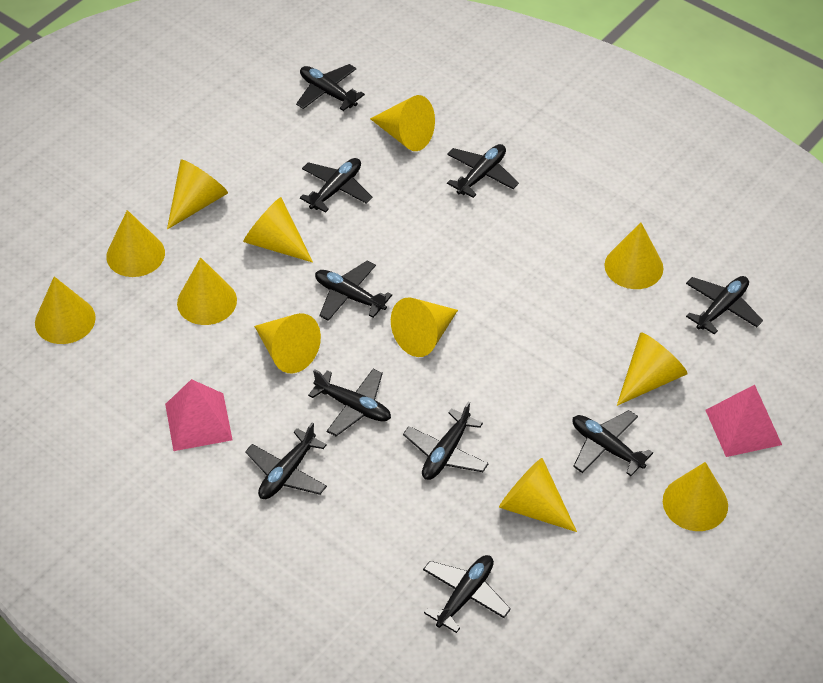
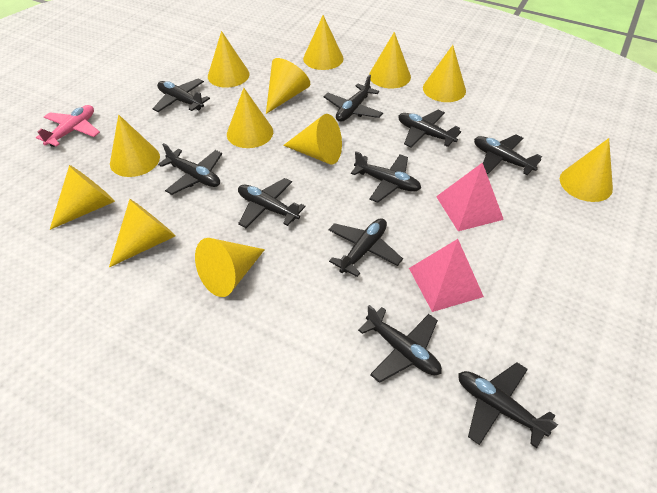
pink plane: 0 -> 1

